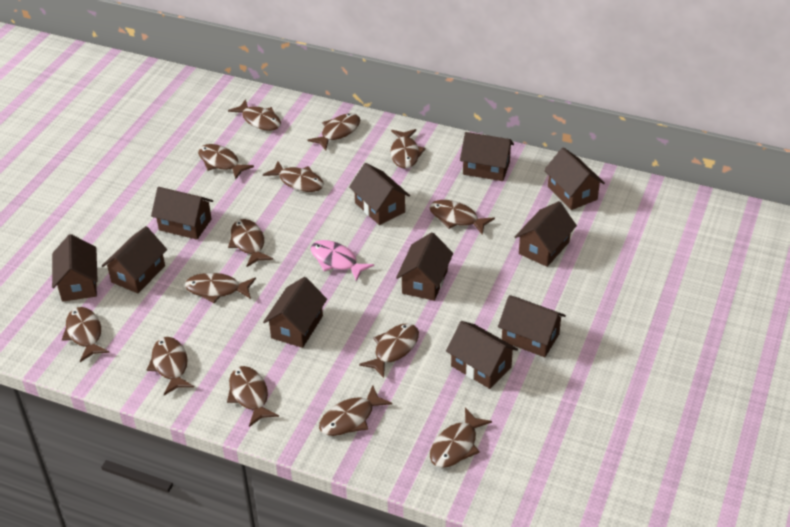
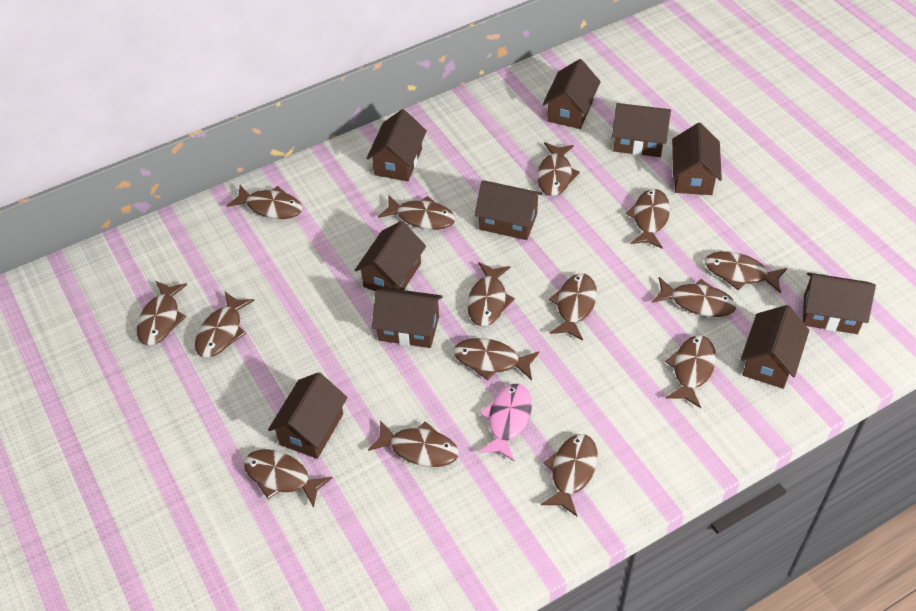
brown fish: 14 -> 15
brown house: 11 -> 10

